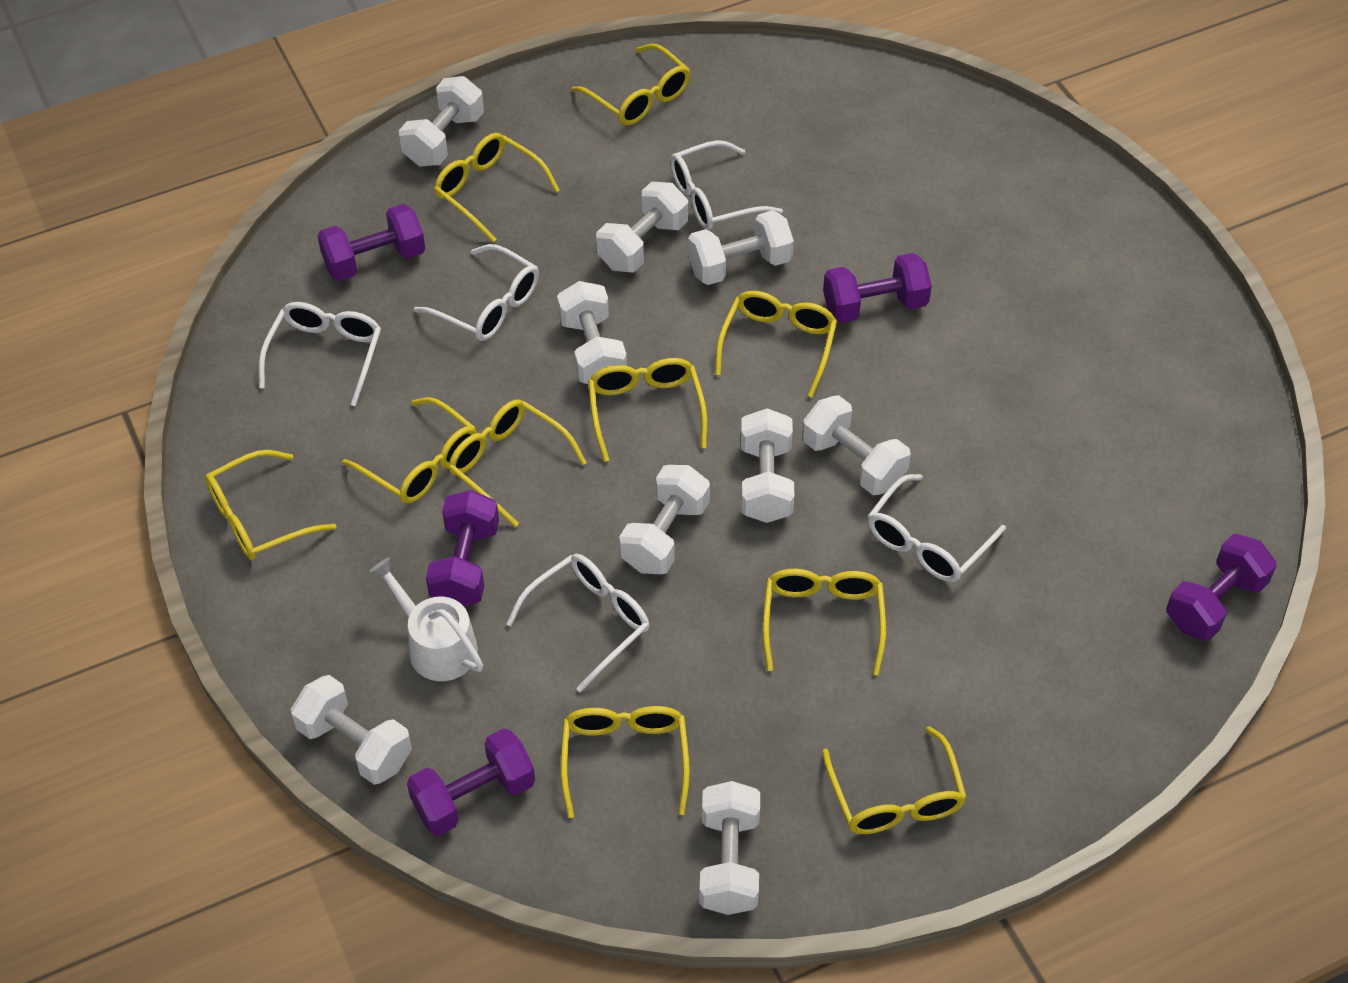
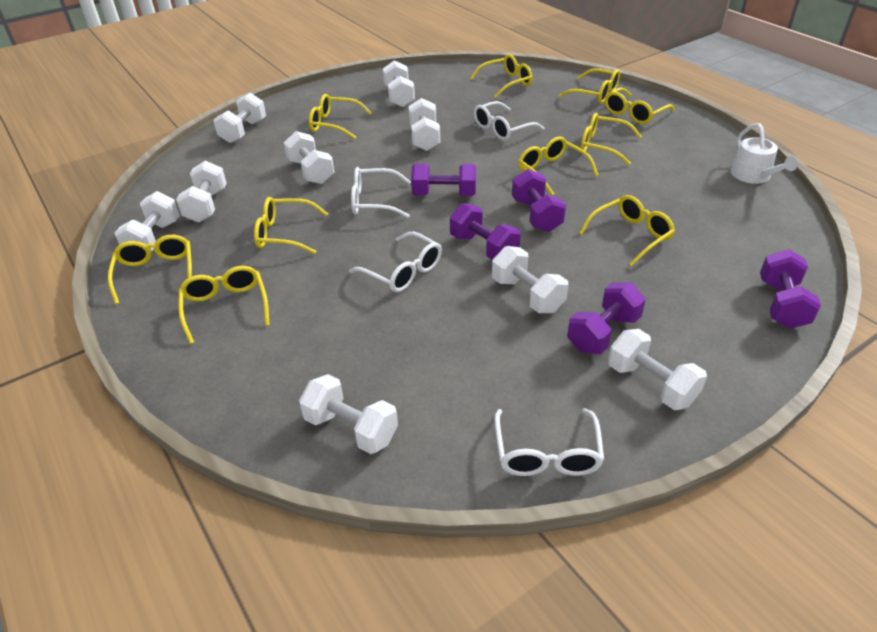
white glasses: 5 -> 4

